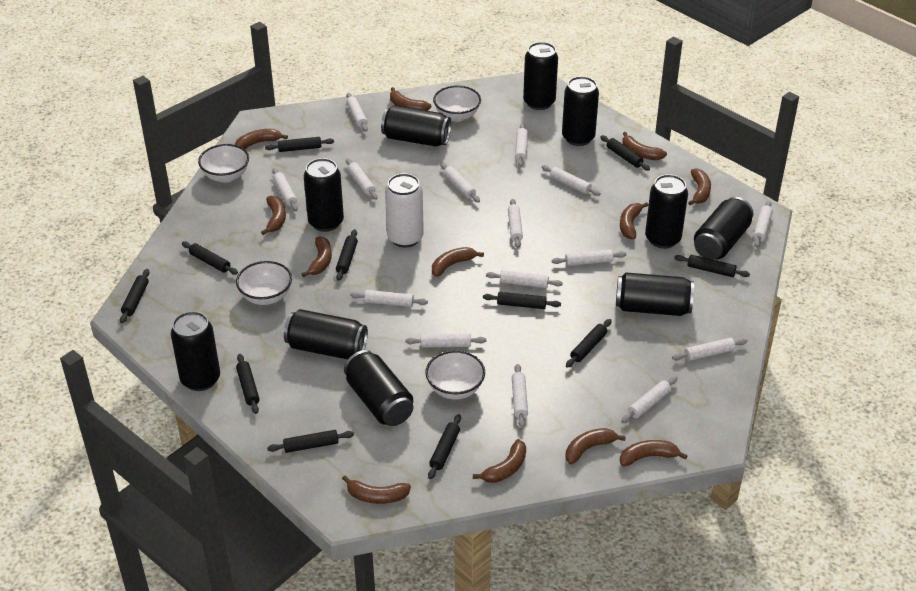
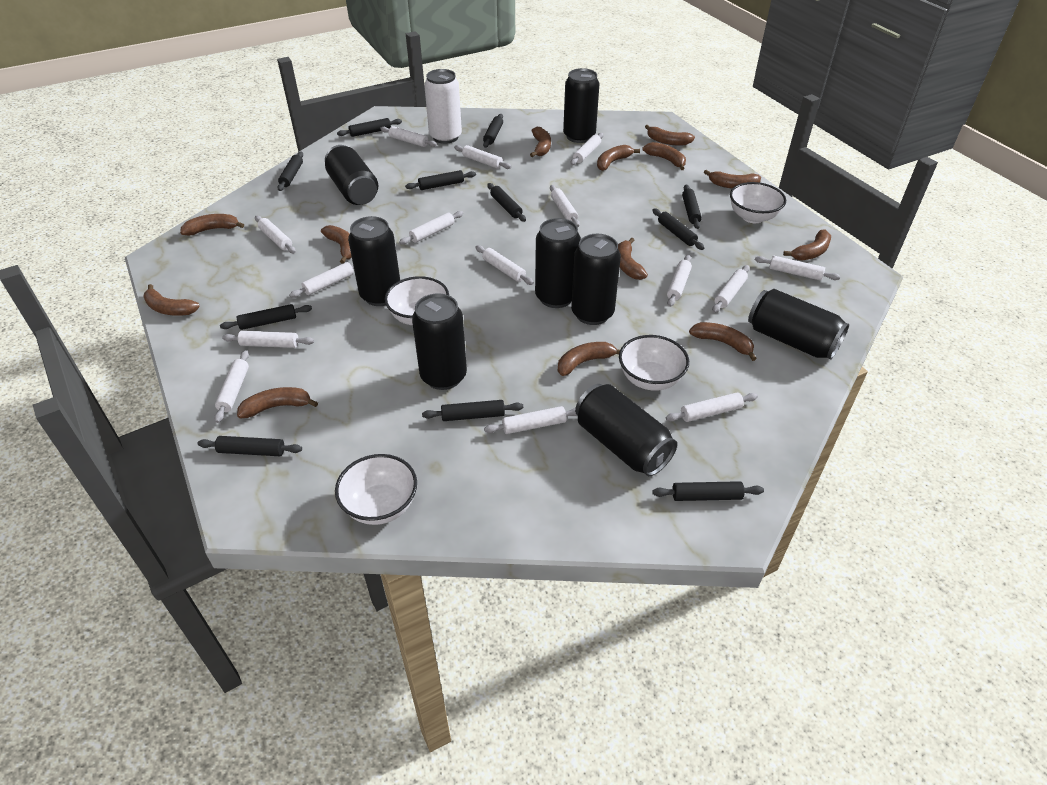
black can: 10 -> 8
brown banana: 12 -> 13

